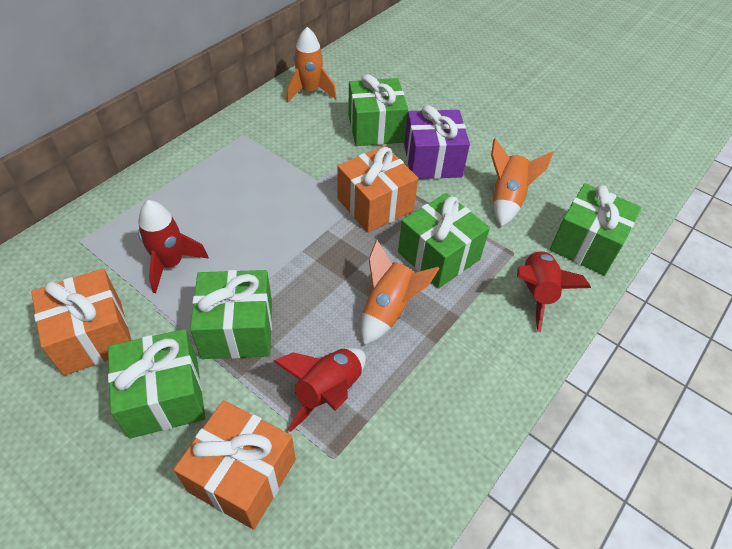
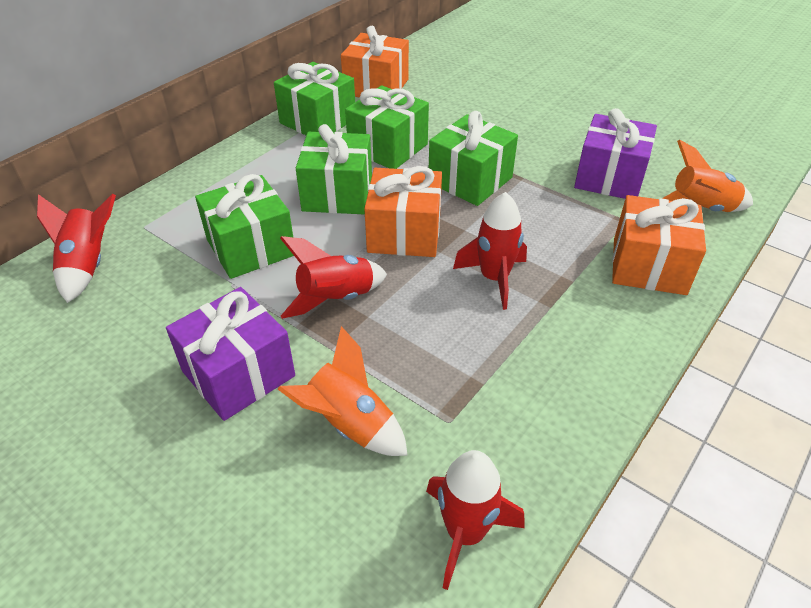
orange rocket: 3 -> 2
purple gift: 1 -> 2
red rocket: 3 -> 4

